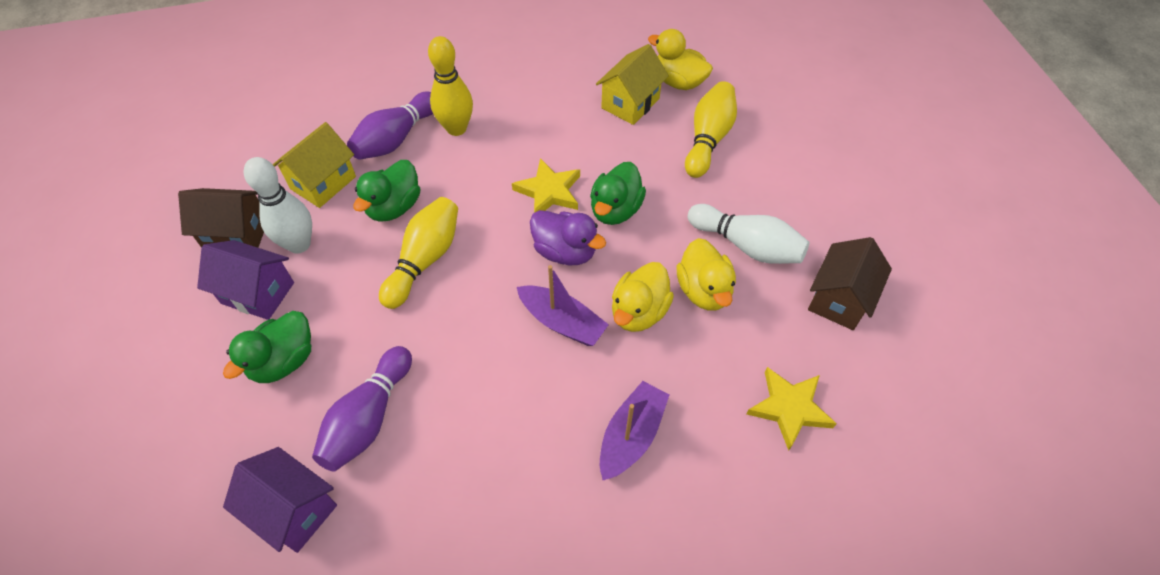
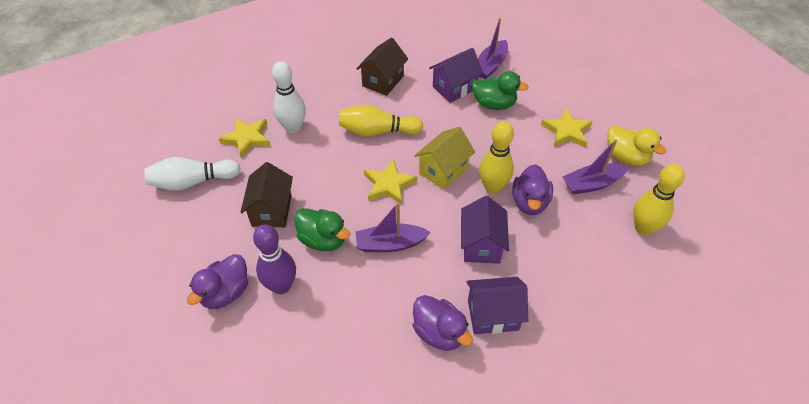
green duck: 3 -> 2
purple boat: 2 -> 3
purple bowling pin: 2 -> 1
purple duck: 1 -> 3
purple house: 2 -> 3
yellow duck: 3 -> 1
yellow house: 2 -> 1
yellow star: 2 -> 3

